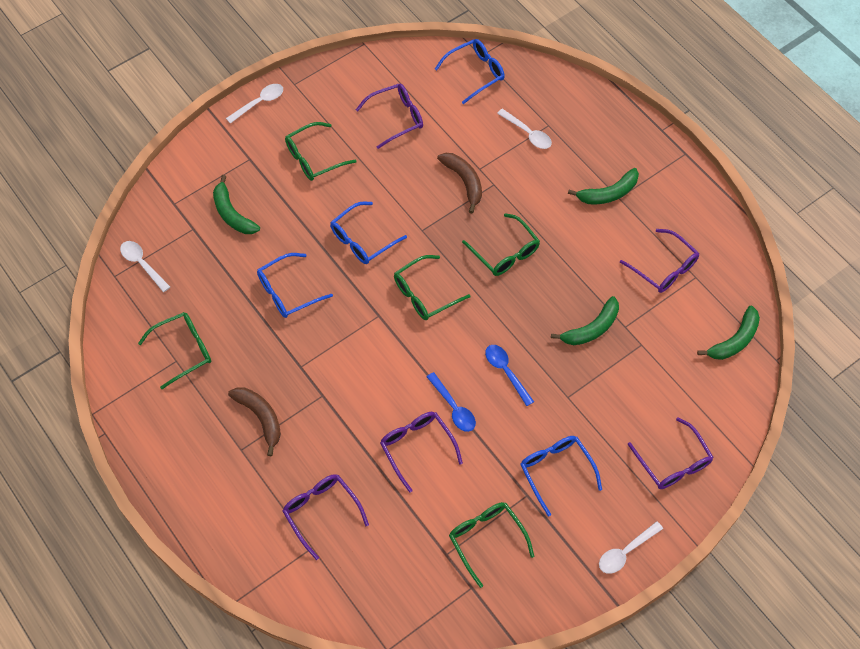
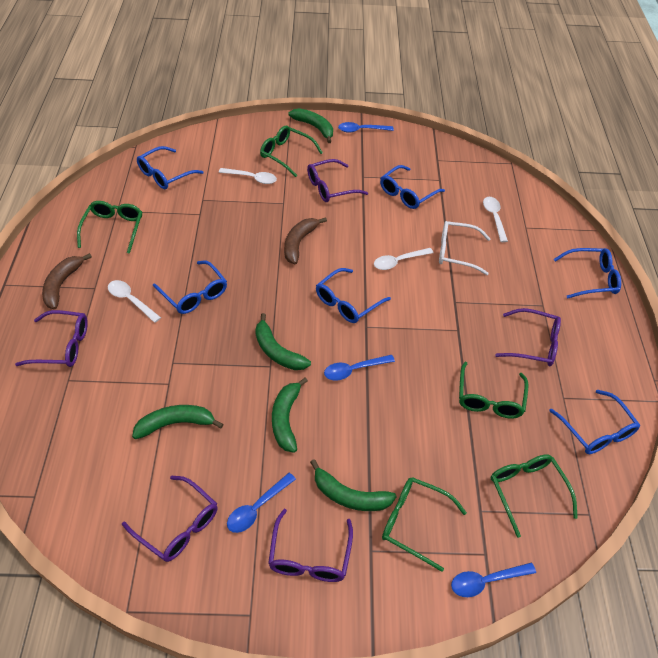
blue glasses: 4 -> 6
blue spoon: 2 -> 4
green banana: 4 -> 5
white glasses: 0 -> 1

